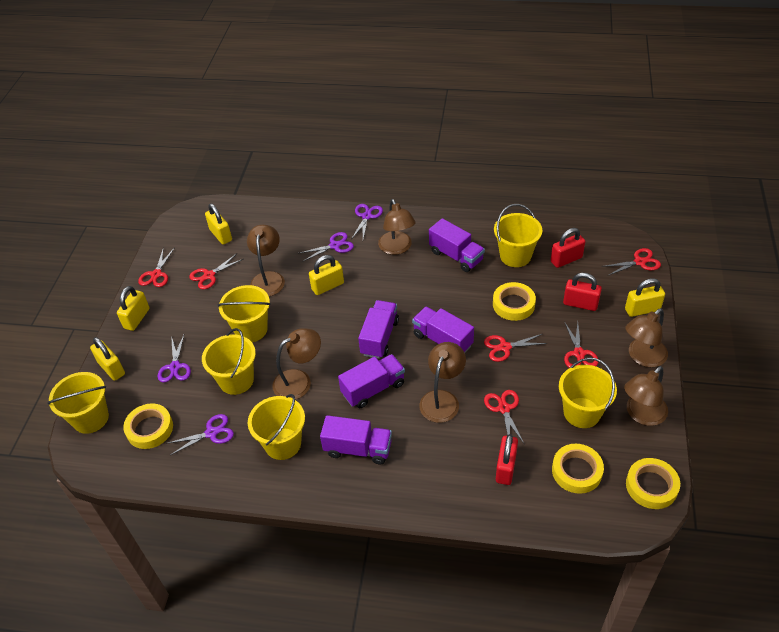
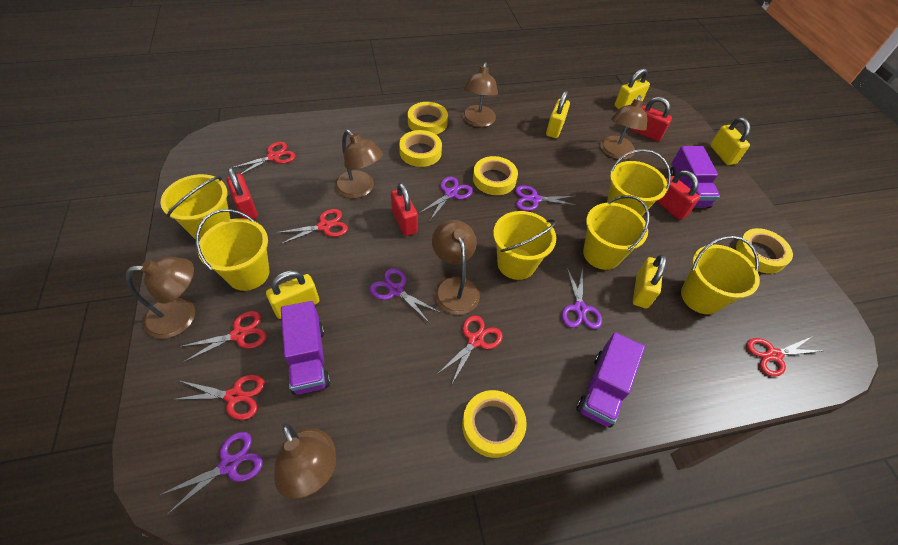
purple scissors: 4 -> 5
purple truck: 5 -> 3
red padlock: 3 -> 4
yellow tape: 4 -> 5

